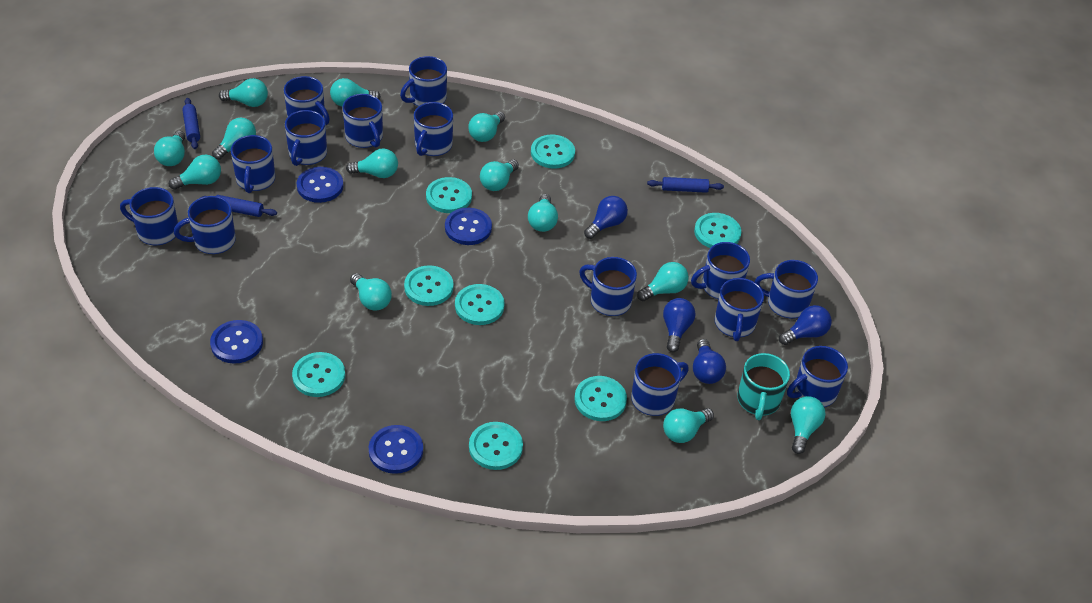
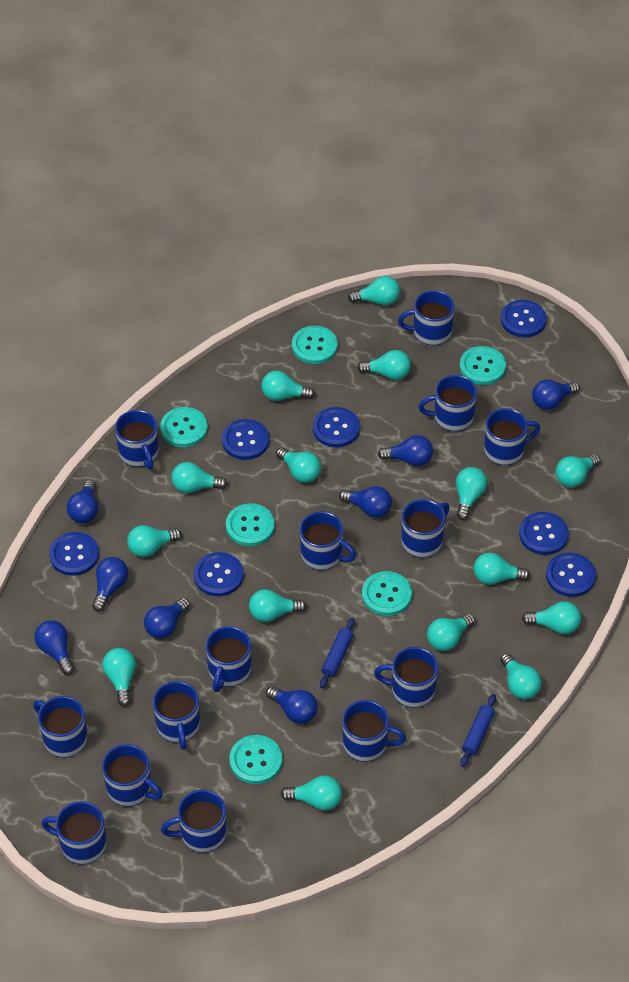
blue button: 4 -> 7
blue light bulb: 4 -> 8
blue rolling pin: 3 -> 2
turquoise button: 8 -> 6
turquoise light bulb: 13 -> 15
turquoise mug: 1 -> 0

